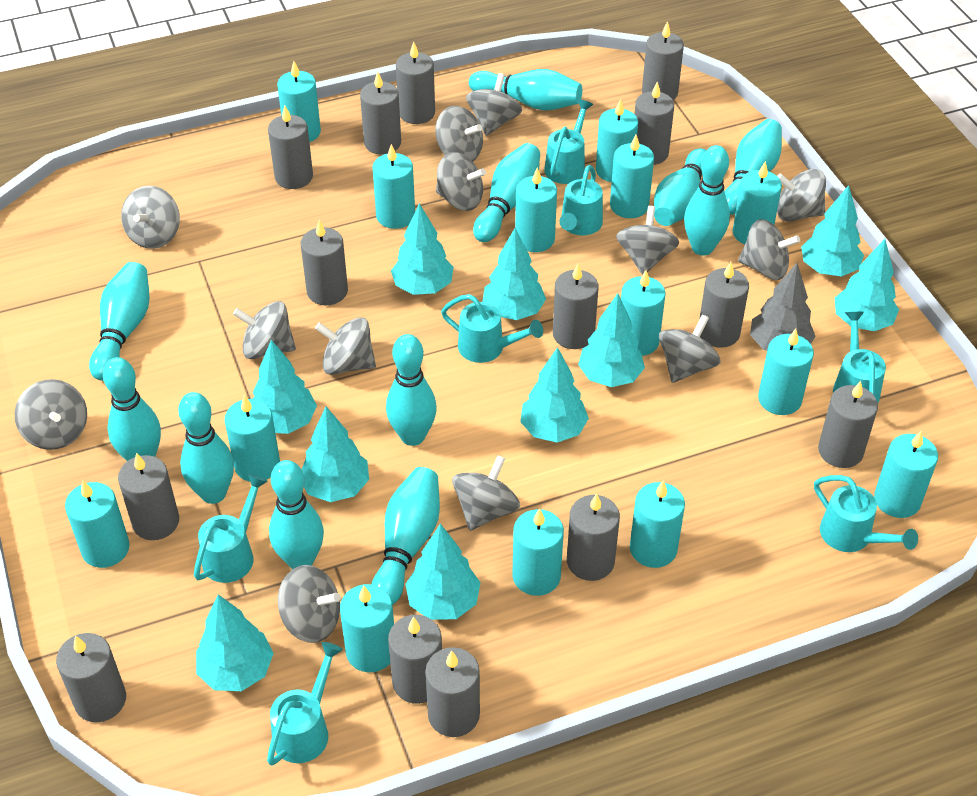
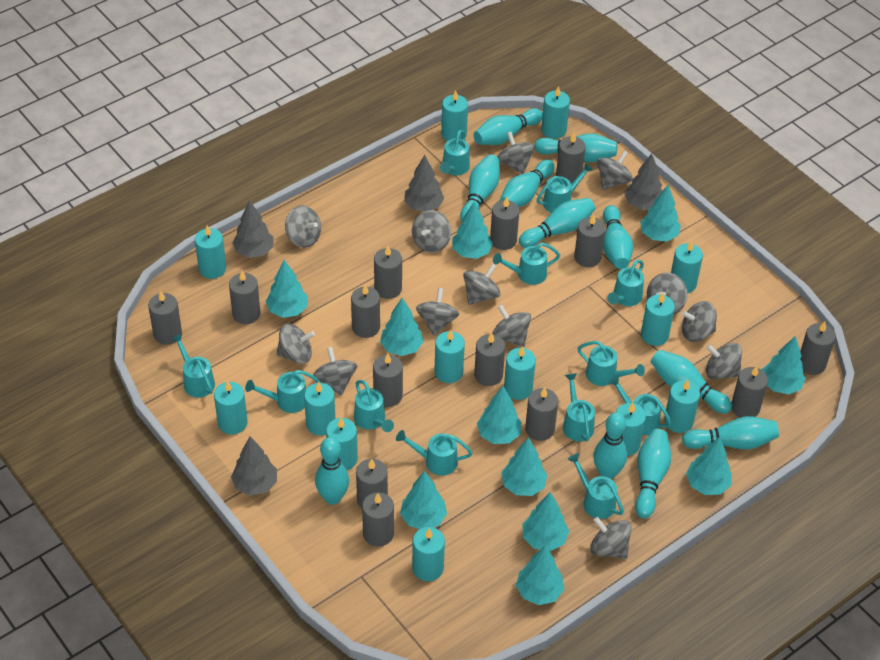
grey tree: 1 -> 4
turquoise candle: 14 -> 13
turquoise tree: 10 -> 11
turquoise watering can: 7 -> 12

